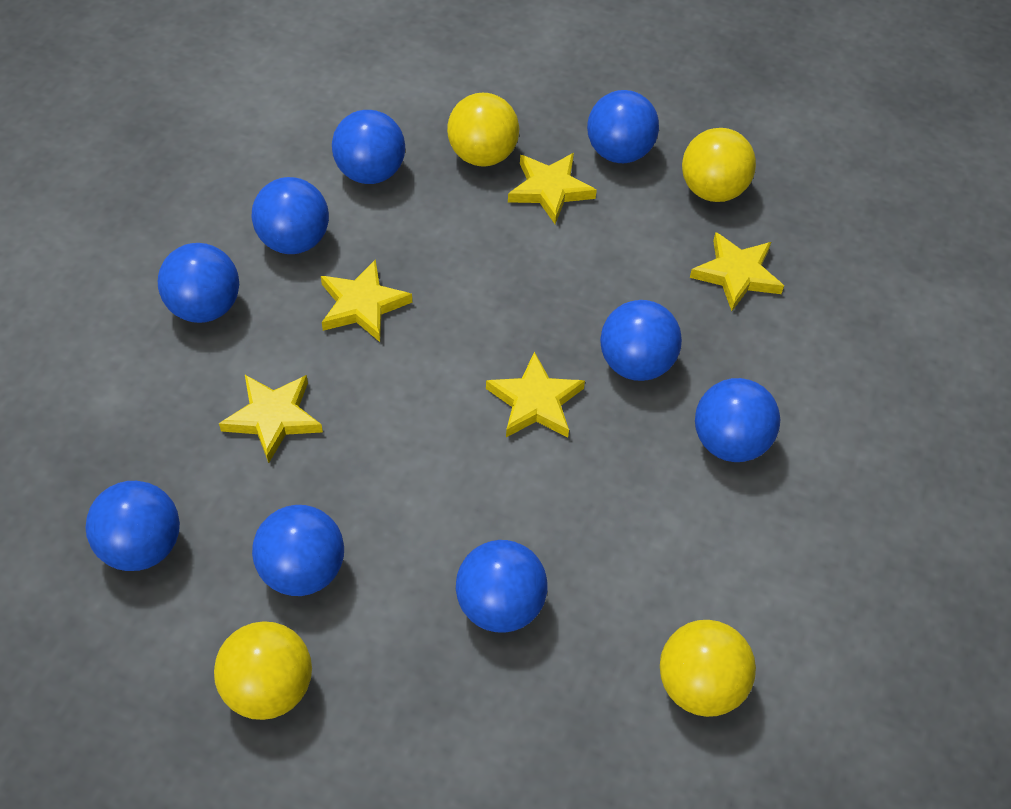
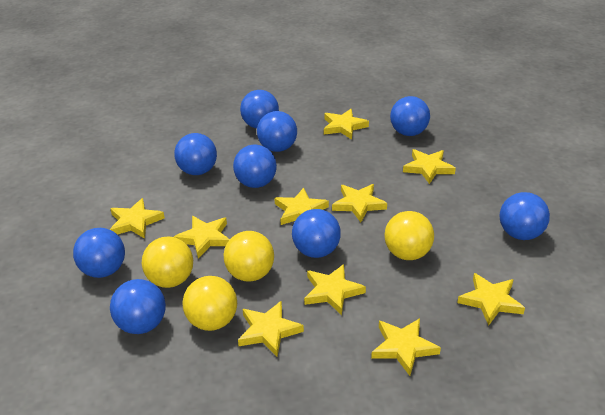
yellow star: 5 -> 10

